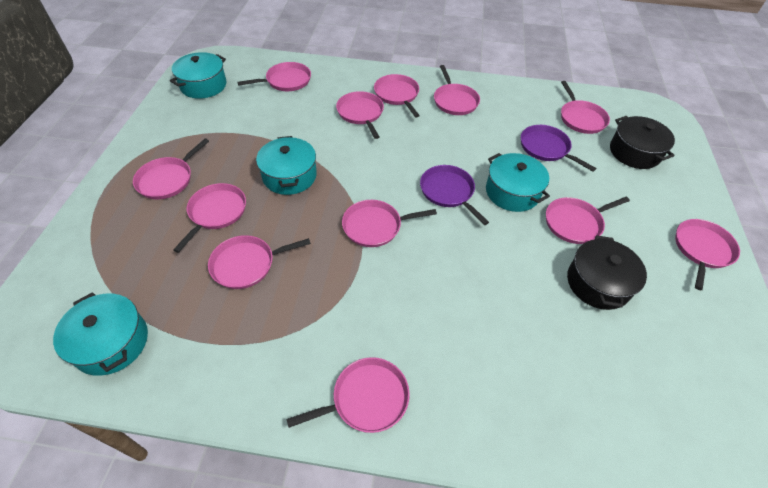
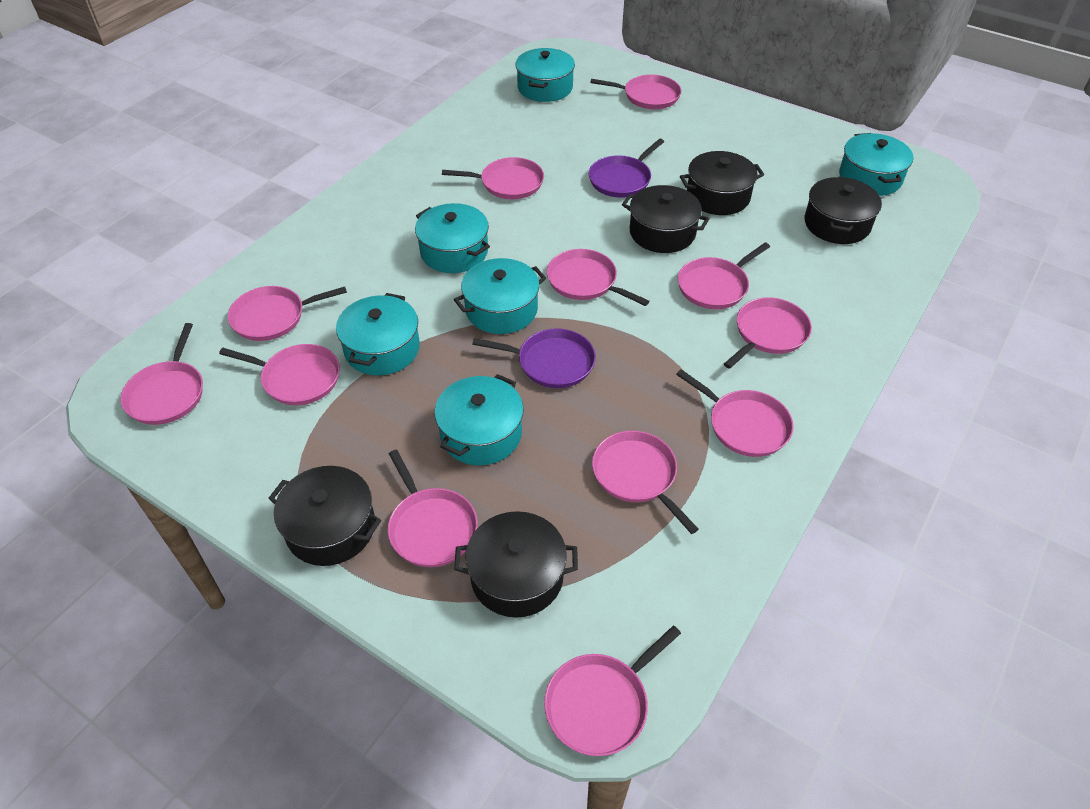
black pot: 2 -> 5
turquoise pot: 4 -> 6

